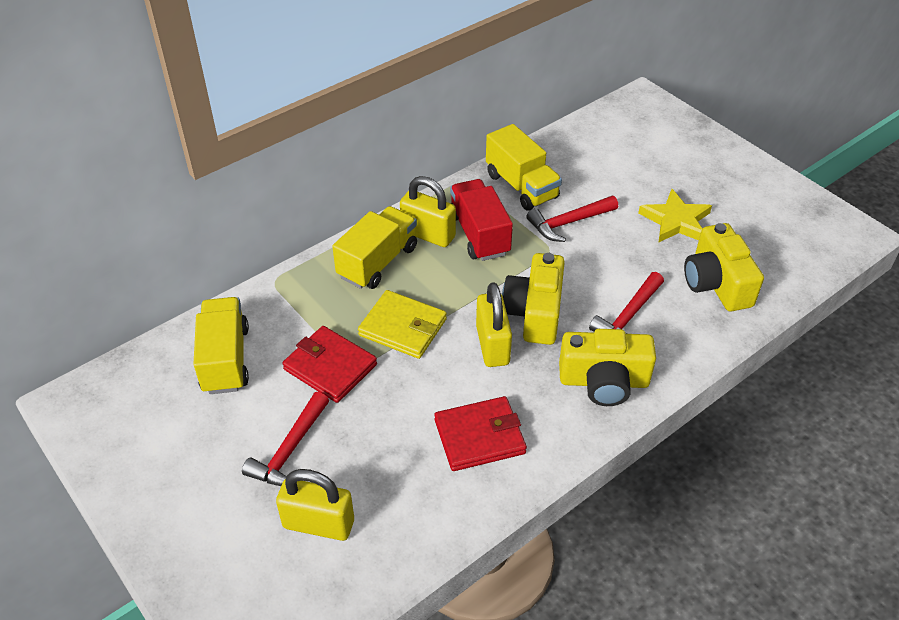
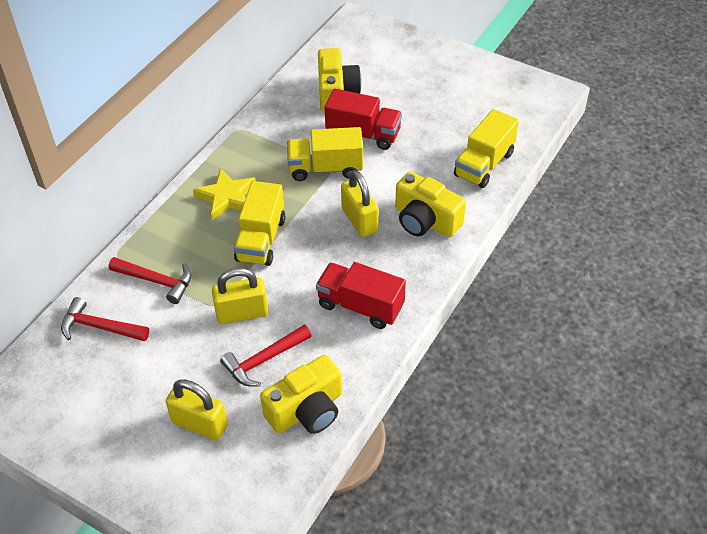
red truck: 1 -> 2
red wallet: 2 -> 0
yellow wallet: 1 -> 0

